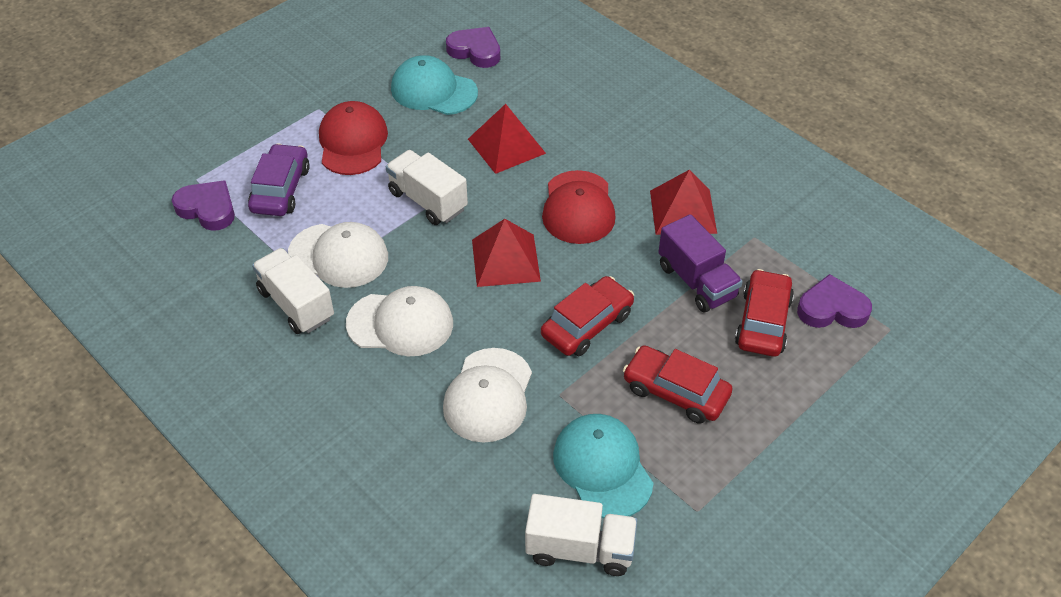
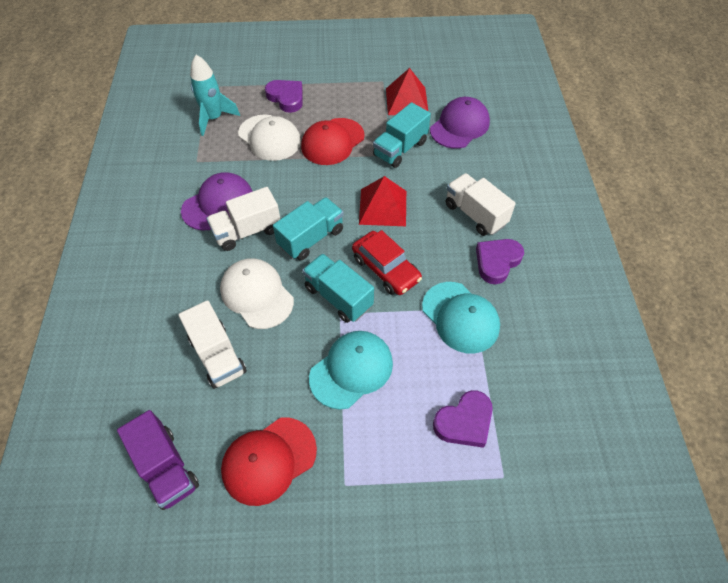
purple cap: 0 -> 2
purple car: 1 -> 0
red car: 3 -> 1
red pyramid: 3 -> 2
turquoise rocket: 0 -> 1
turquoise truck: 0 -> 3
white cap: 3 -> 2

